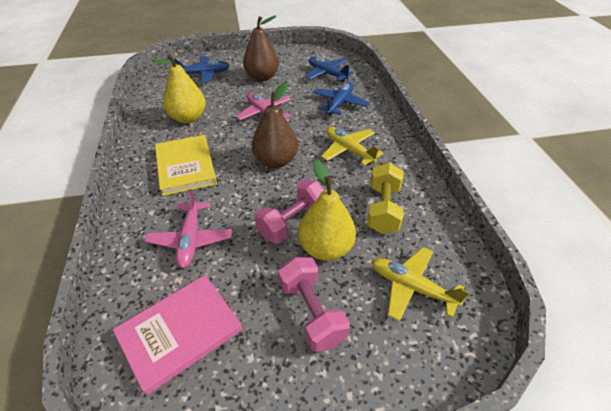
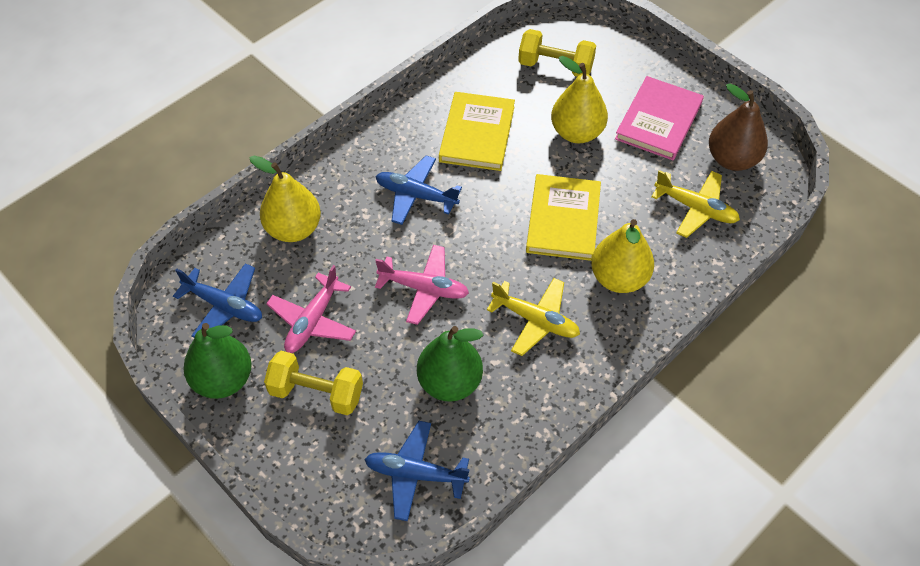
brown pear: 2 -> 1
green pear: 0 -> 2
pink dumbbell: 2 -> 0
yellow book: 1 -> 2
yellow dumbbell: 1 -> 2
yellow pear: 2 -> 3

